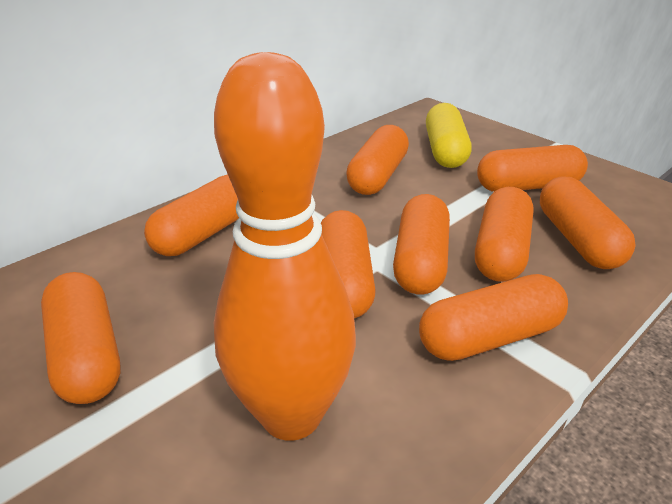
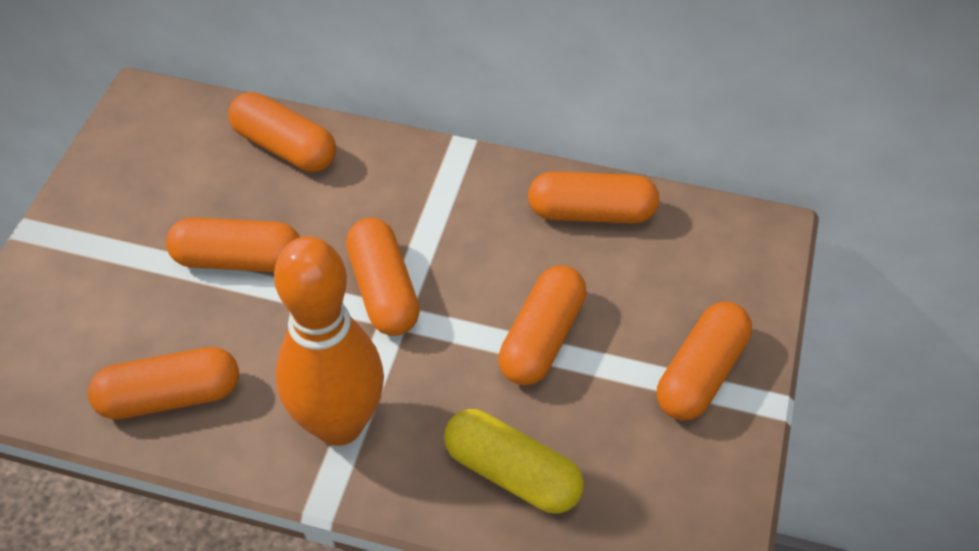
orange capsule: 9 -> 7

